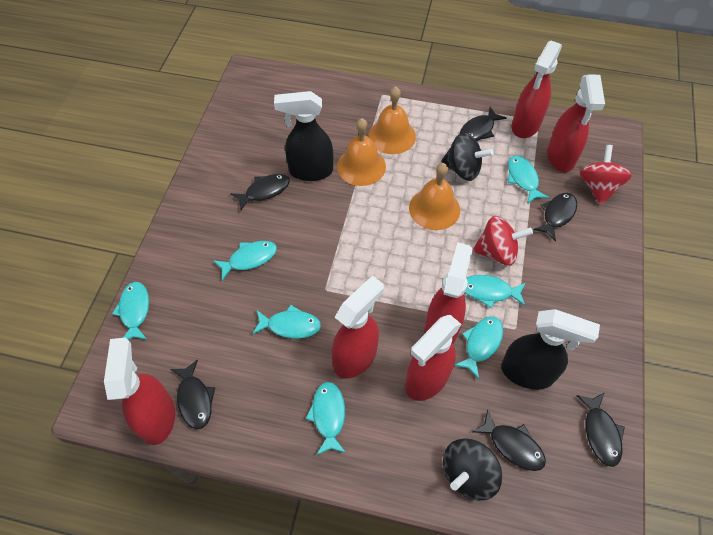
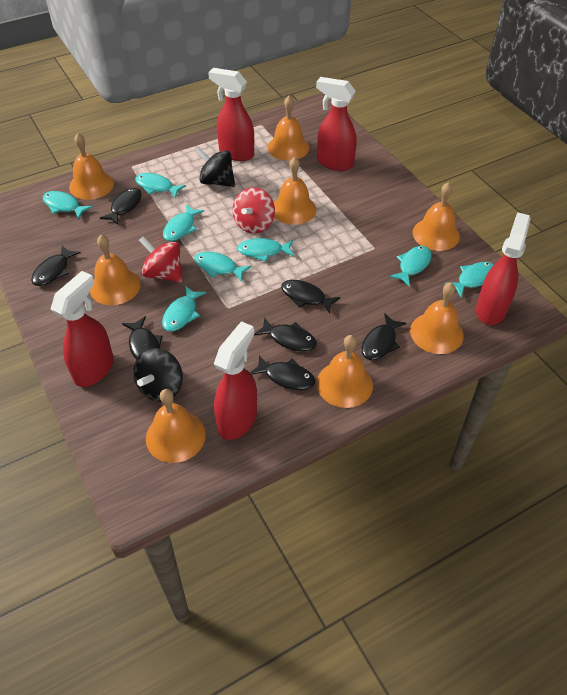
black fish: 6 -> 7
black spray bottle: 2 -> 0
orange bell: 3 -> 8
red spray bottle: 6 -> 5
turquoise fish: 7 -> 8

